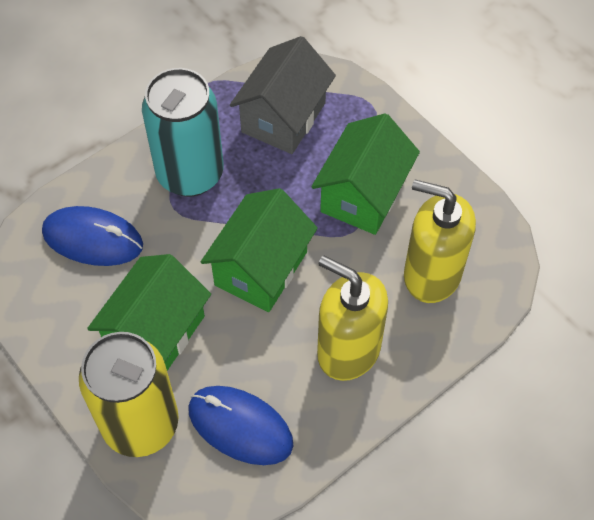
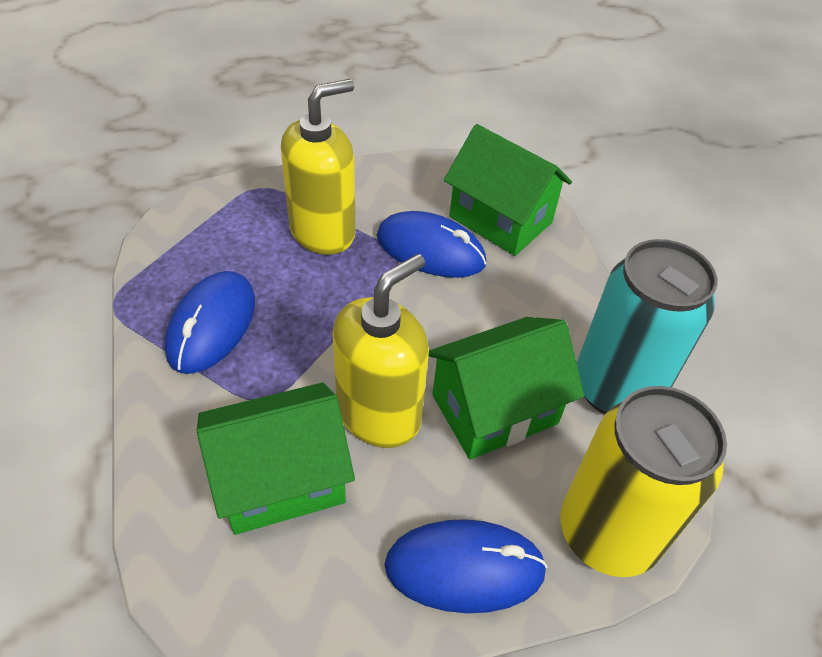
blue mouse: 2 -> 3
grey house: 1 -> 0

